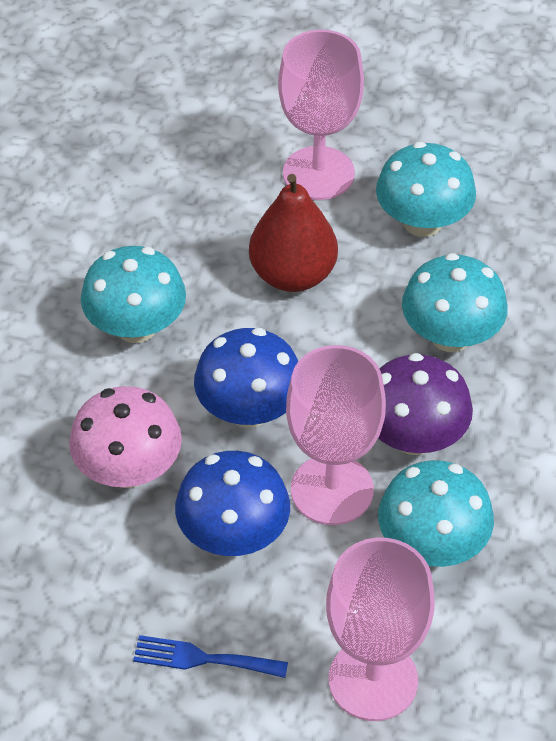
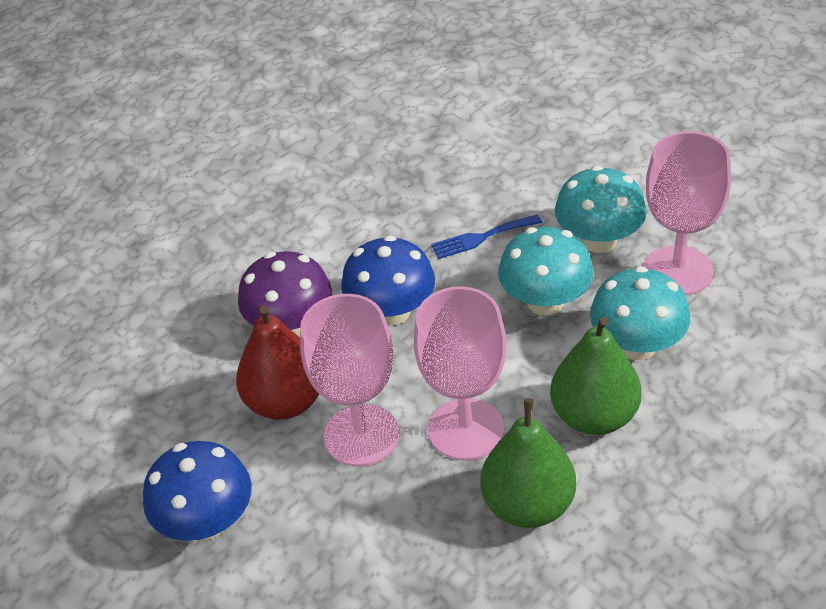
green pear: 0 -> 2
pink mushroom: 1 -> 0
turquoise mushroom: 4 -> 3

